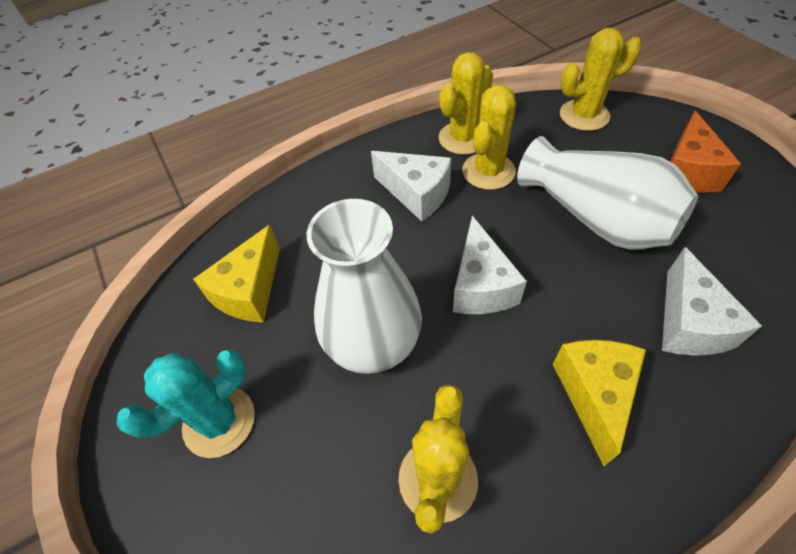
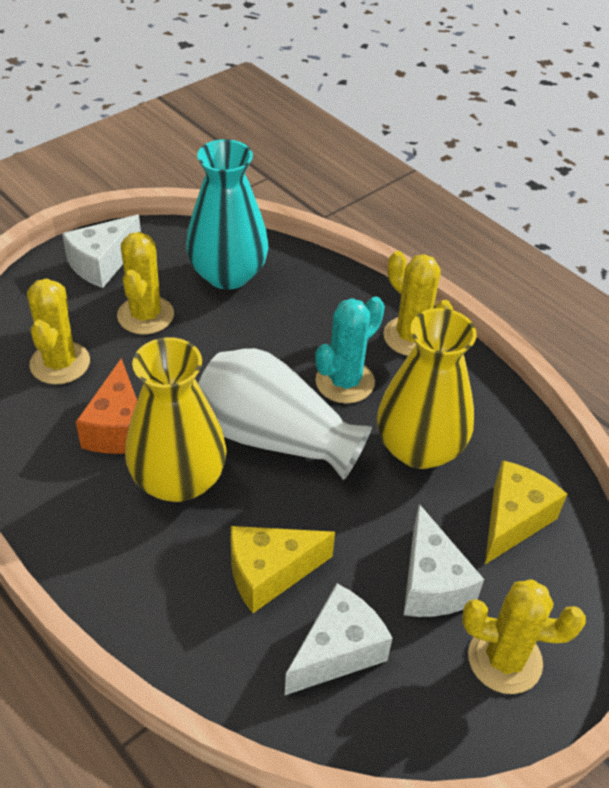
turquoise vase: 0 -> 1
white vase: 2 -> 1
yellow vase: 0 -> 2

